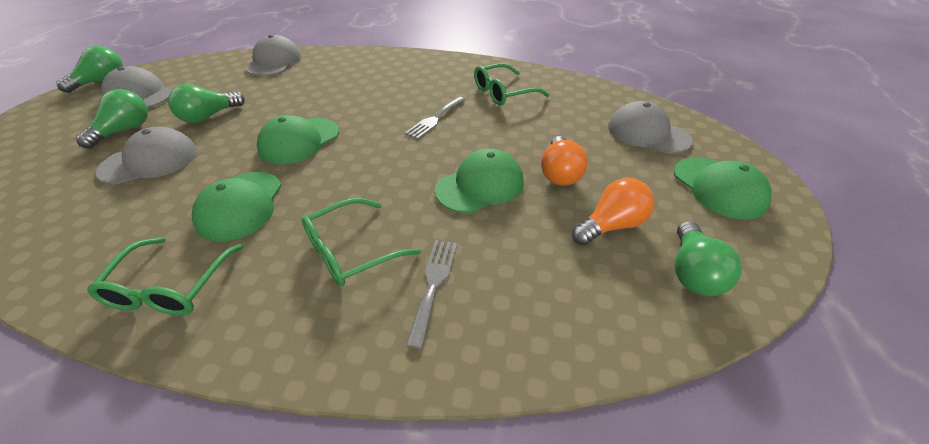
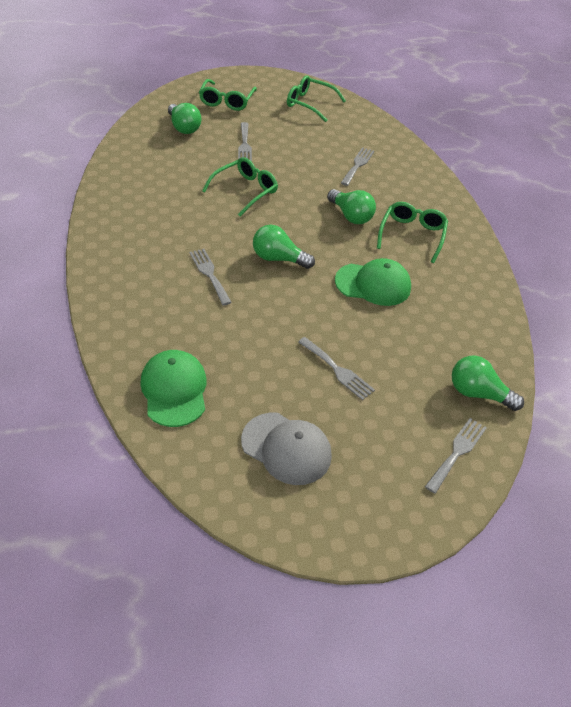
green cap: 4 -> 2
green glasses: 3 -> 4
grey cap: 4 -> 1
grey fork: 2 -> 5
orange light bulb: 2 -> 0

